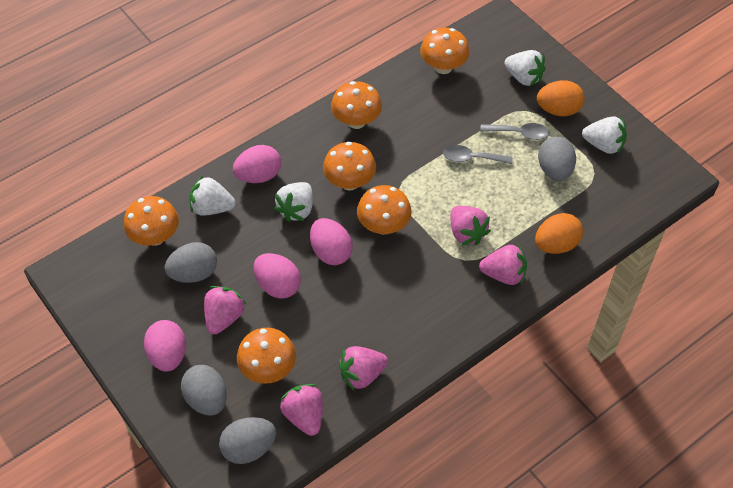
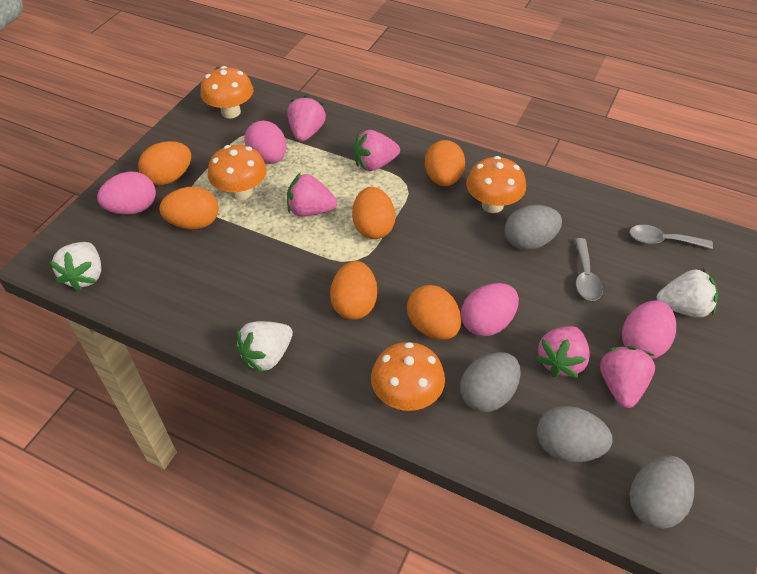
orange egg: 2 -> 6
orange mushroom: 6 -> 4
white strawberry: 4 -> 3

